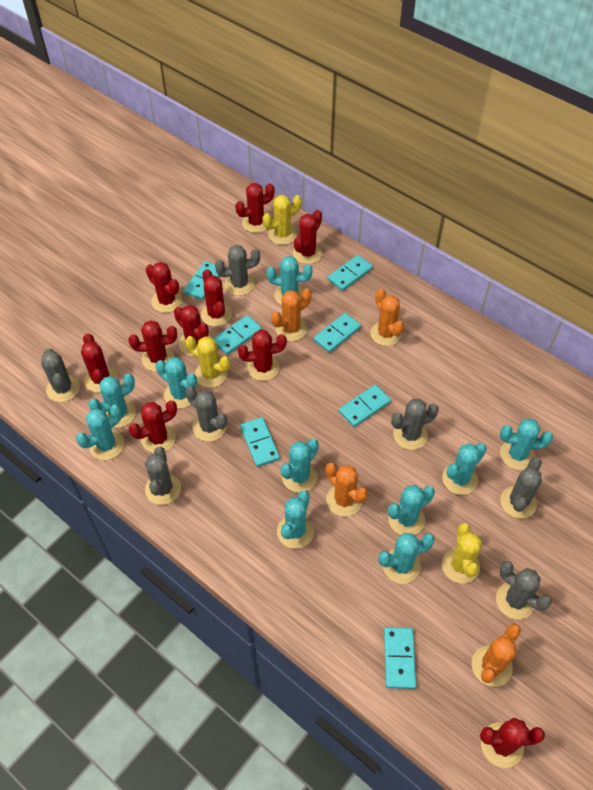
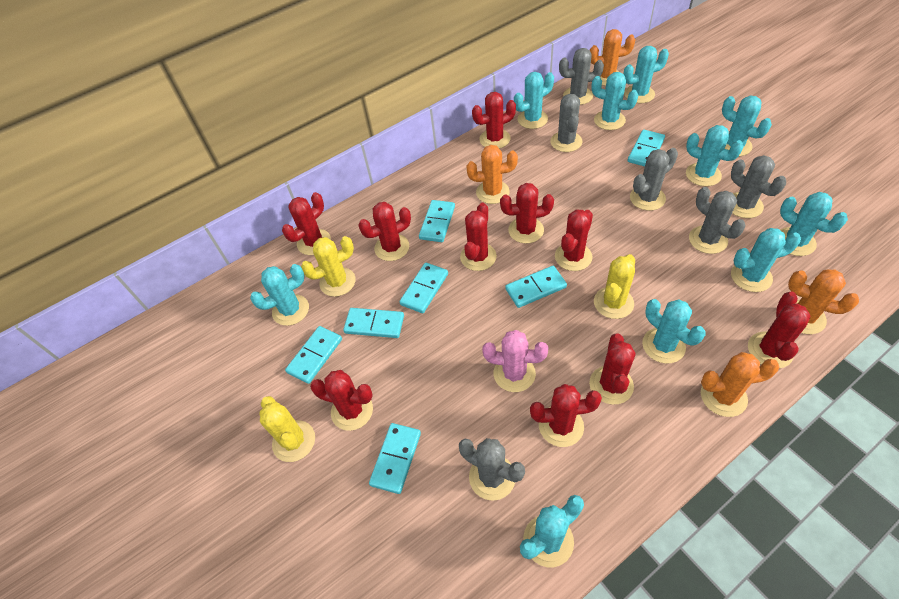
grey cactus: 7 -> 6
pink cactus: 0 -> 1

